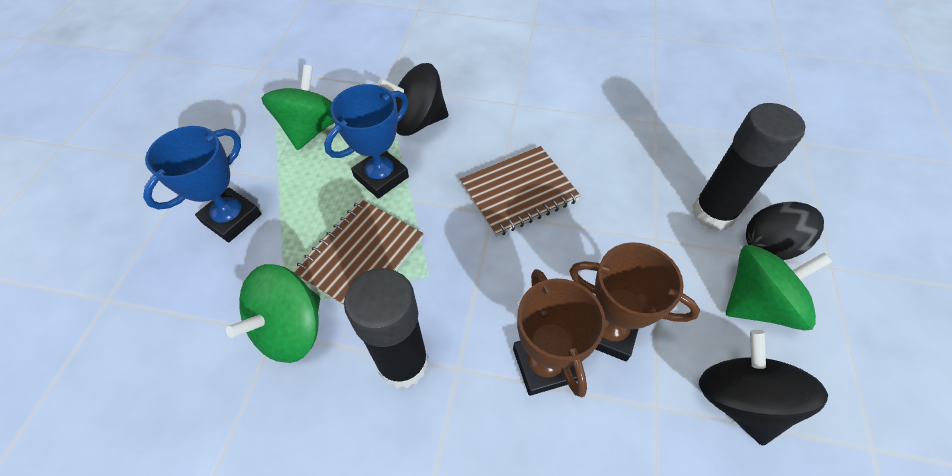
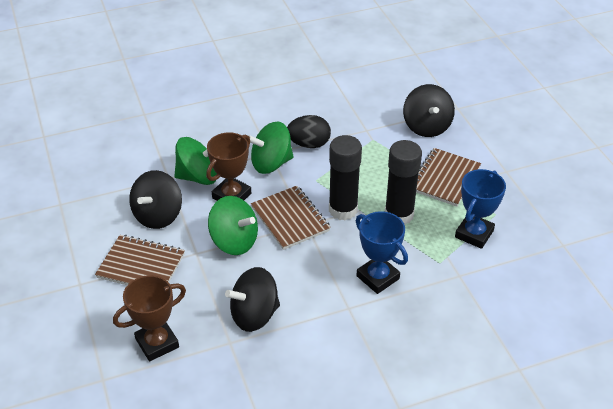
black spinning top: 2 -> 3
brown notebook: 2 -> 3

